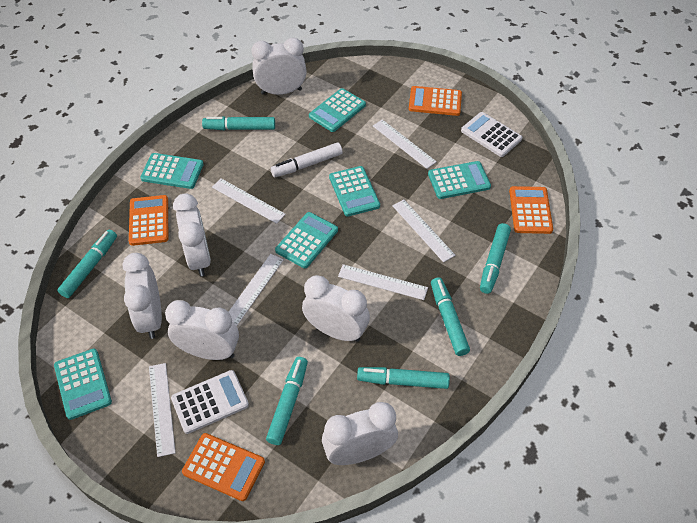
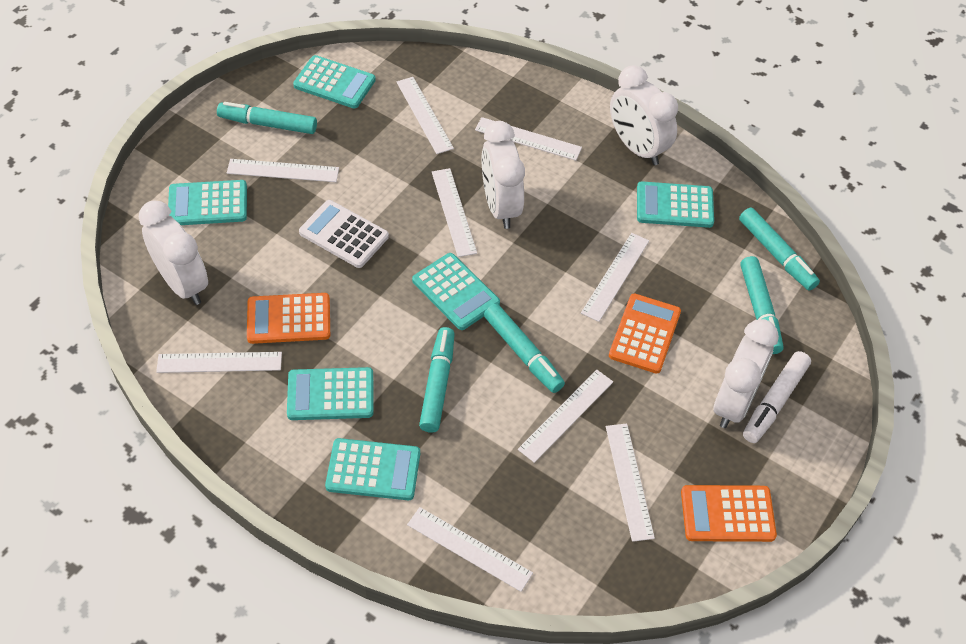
orange calculator: 4 -> 3
turquoise marker: 6 -> 5
white calculator: 2 -> 1
white clock: 6 -> 4
white ruler: 6 -> 9

